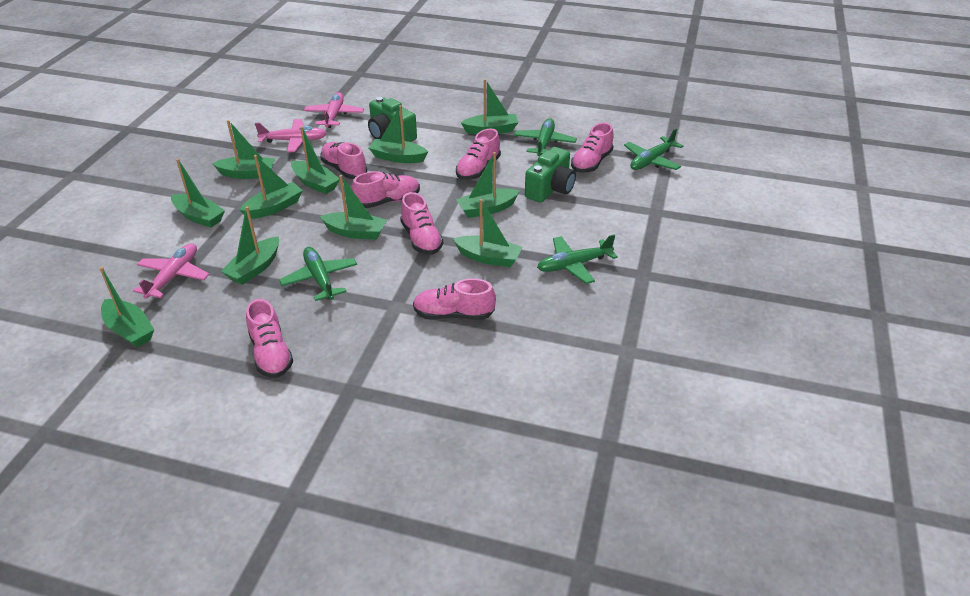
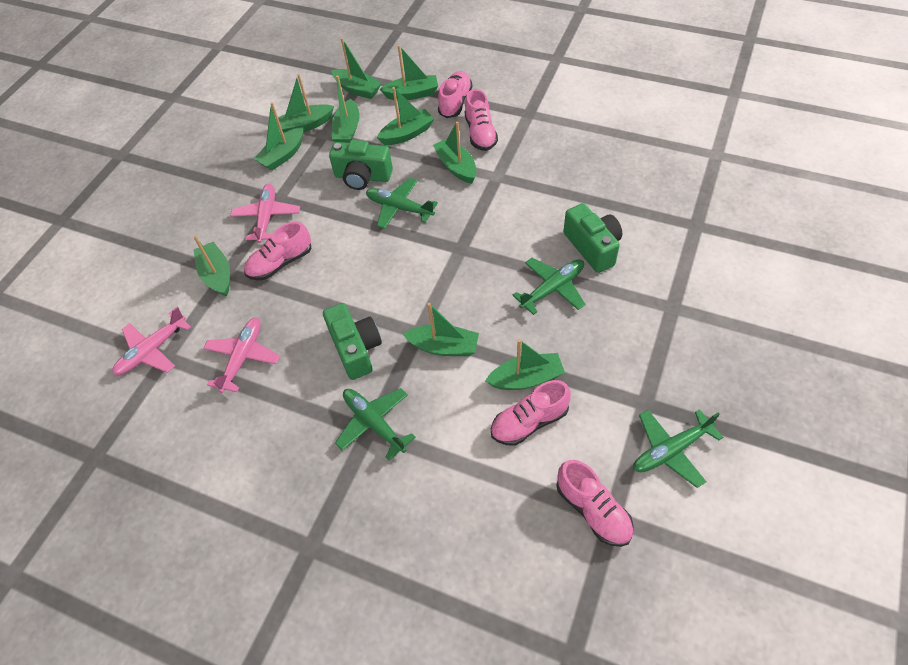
green boat: 11 -> 10
green camera: 2 -> 3
pink shoe: 7 -> 5

